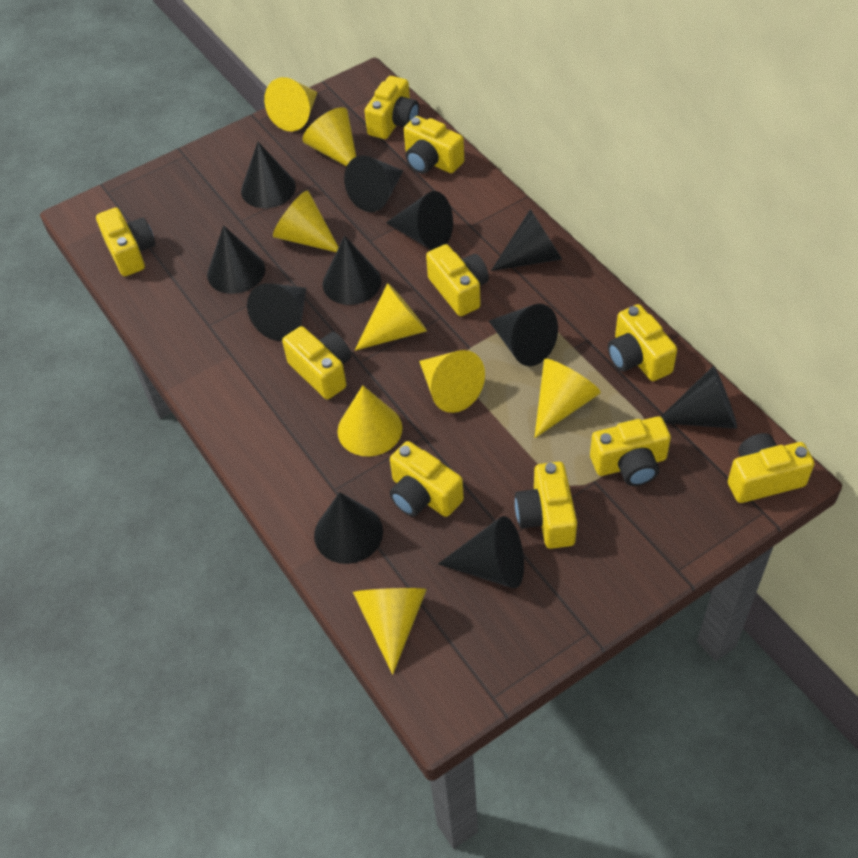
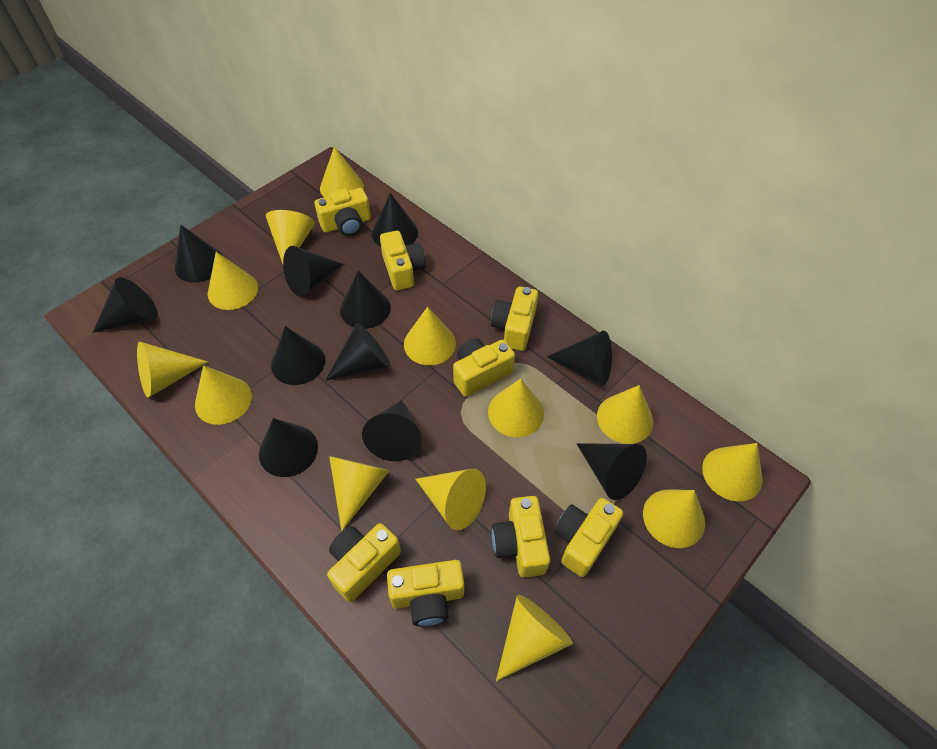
yellow camera: 10 -> 8
yellow cone: 8 -> 13

